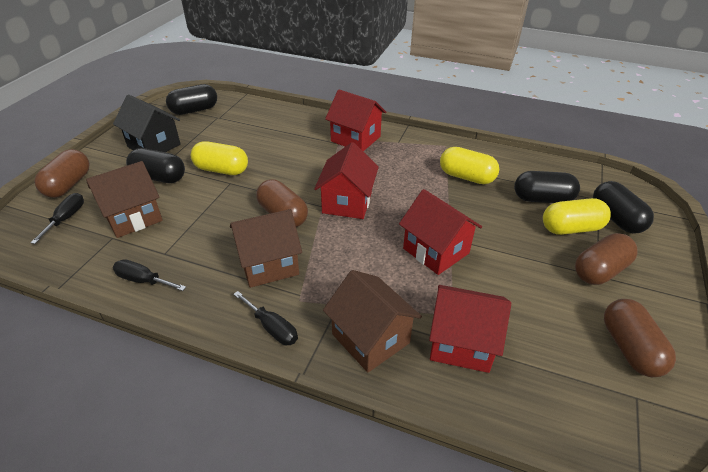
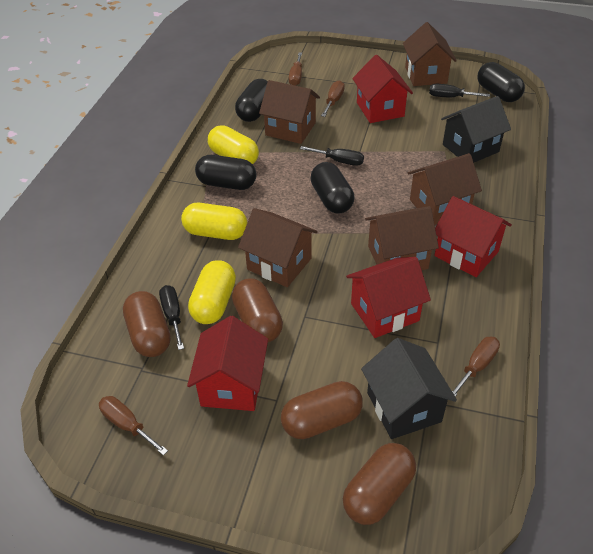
black house: 1 -> 2
brown house: 3 -> 5
brown screwdriver: 0 -> 4

